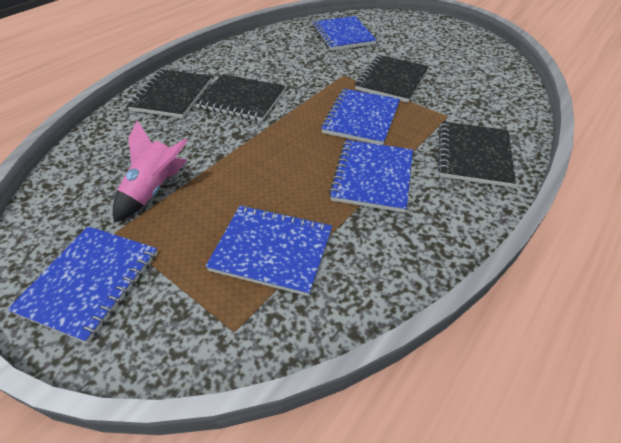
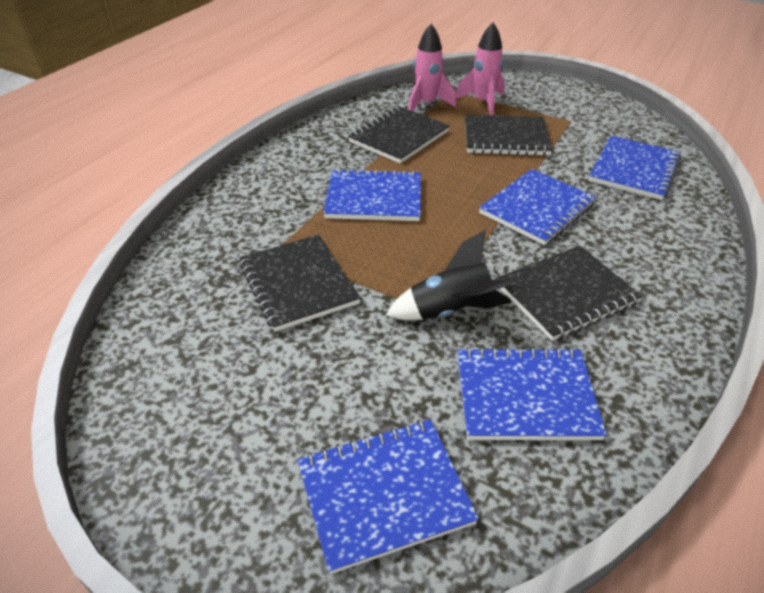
black rocket: 0 -> 1
pink rocket: 1 -> 2

